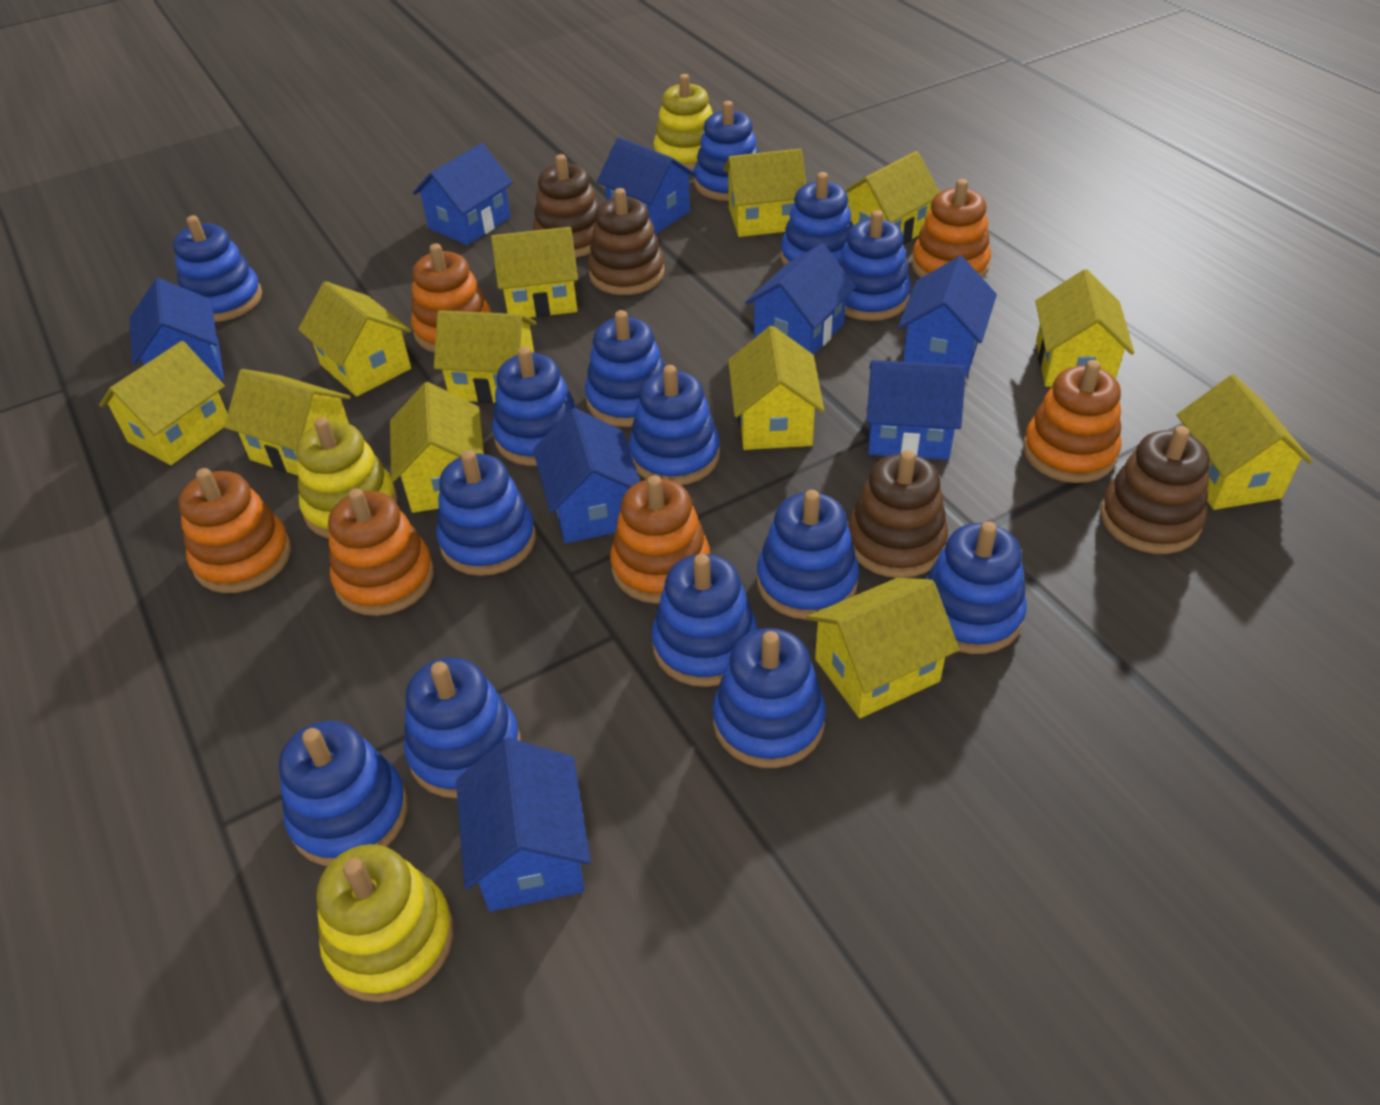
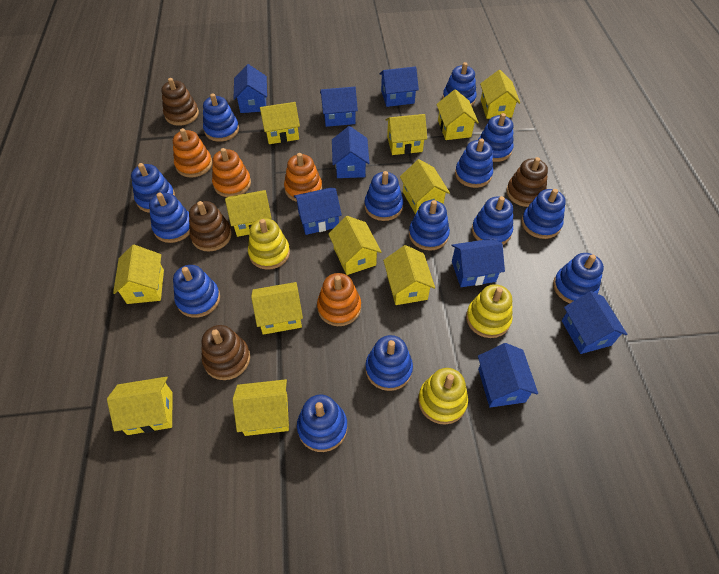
orange stacking toy: 6 -> 4

